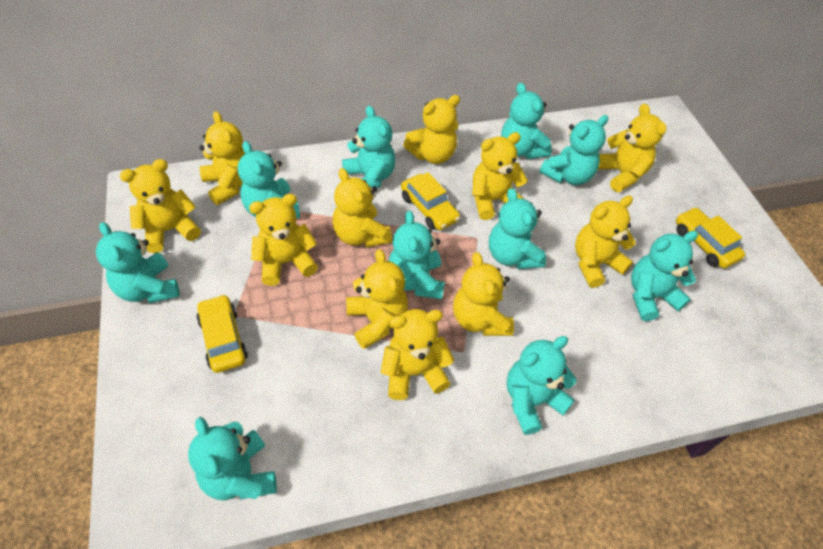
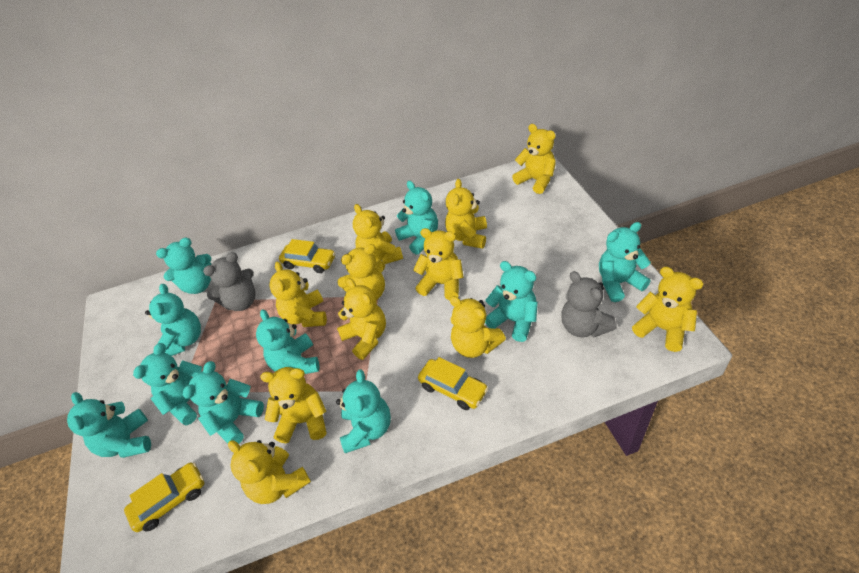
grey teddy bear: 0 -> 2

